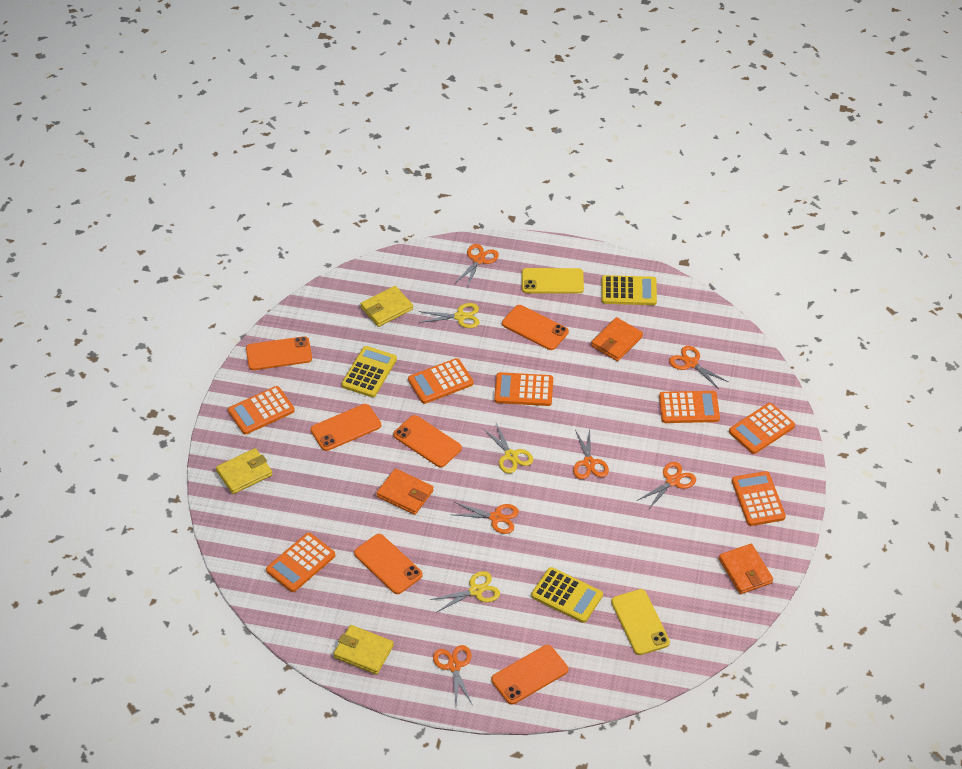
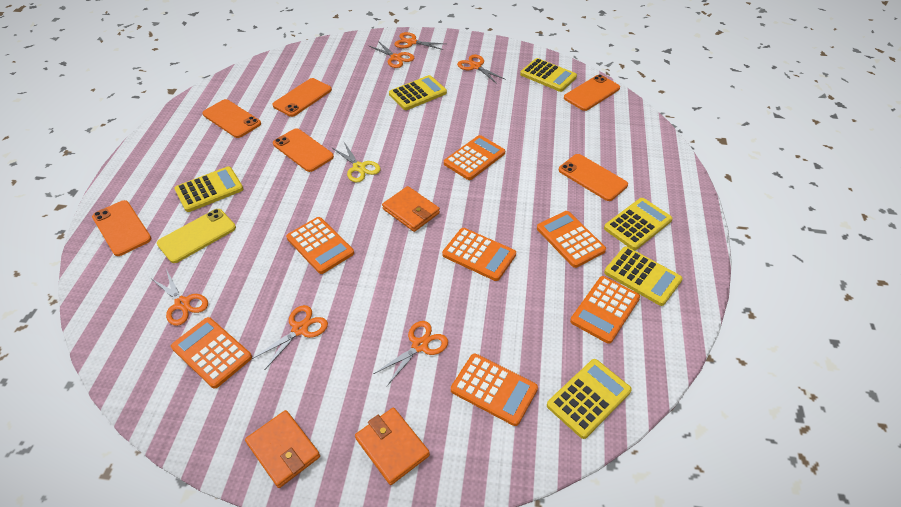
yellow calculator: 3 -> 6
yellow phone: 2 -> 1
yellow scissors: 3 -> 1
yellow wallet: 3 -> 0

